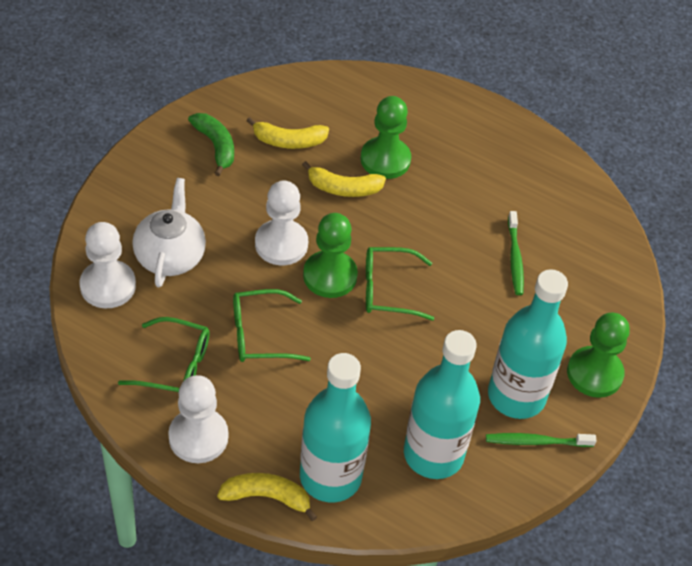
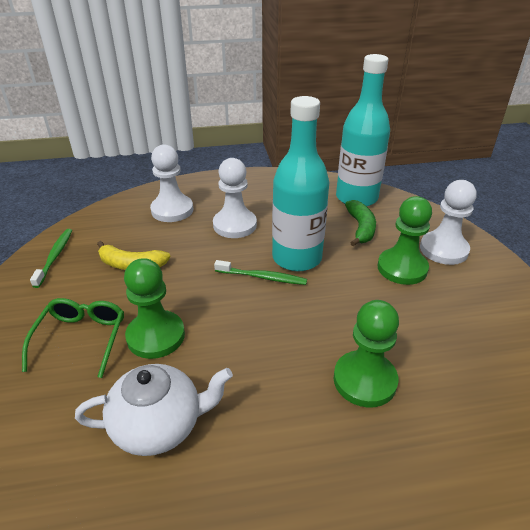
green glasses: 3 -> 1
turquoise bottle: 3 -> 2
yellow banana: 3 -> 1

